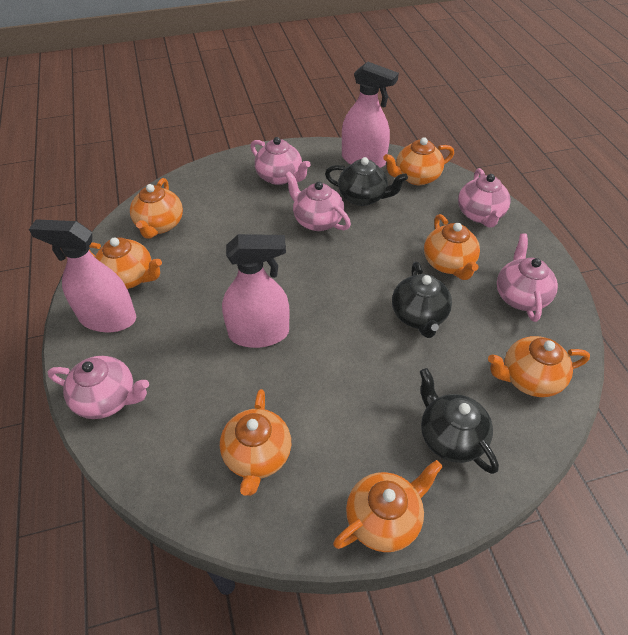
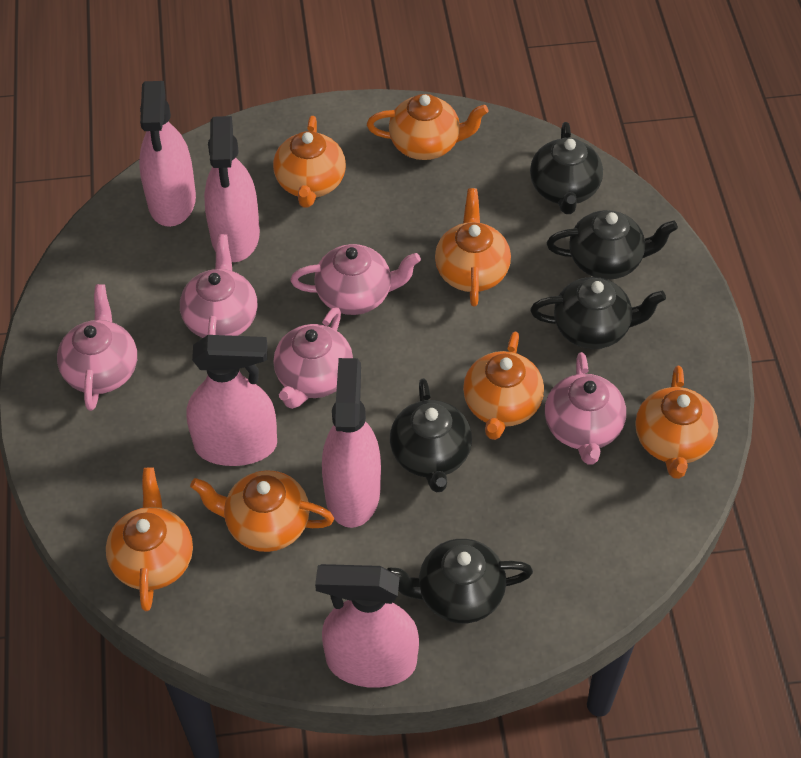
black teapot: 3 -> 5
pink spray bottle: 3 -> 5

